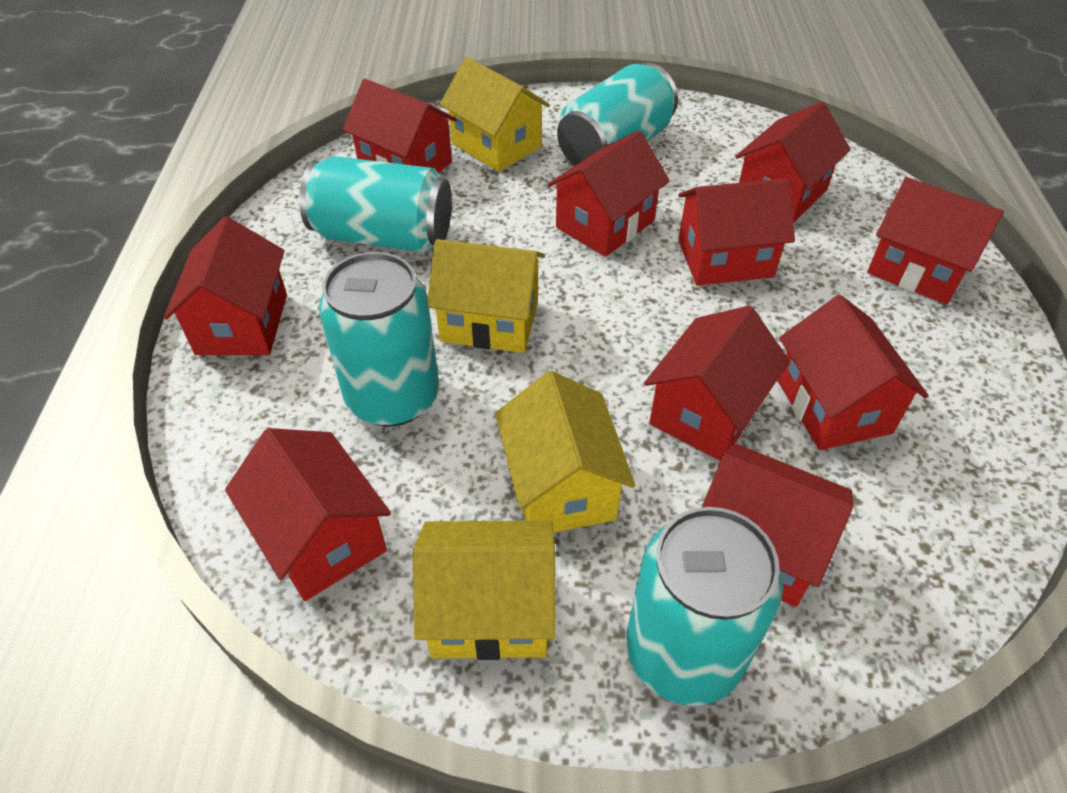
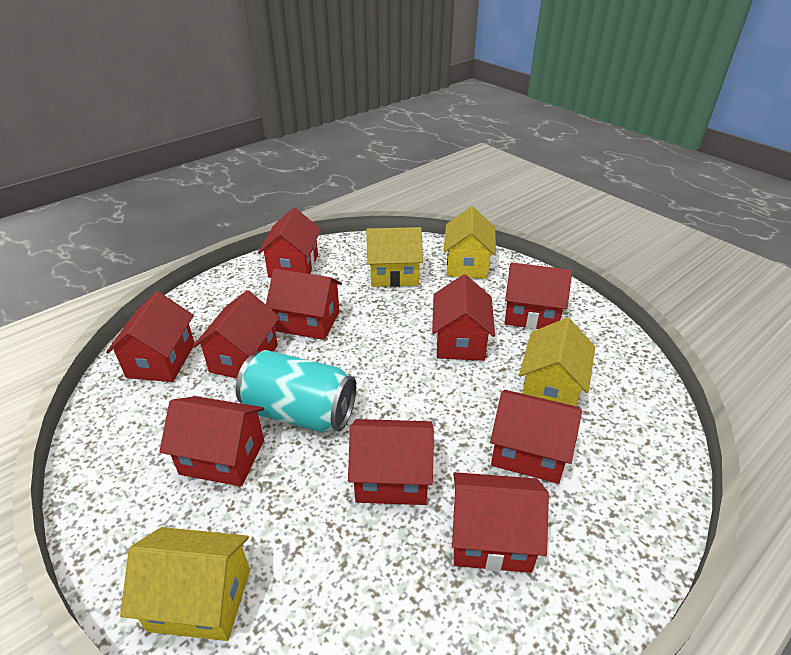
turquoise can: 4 -> 1

